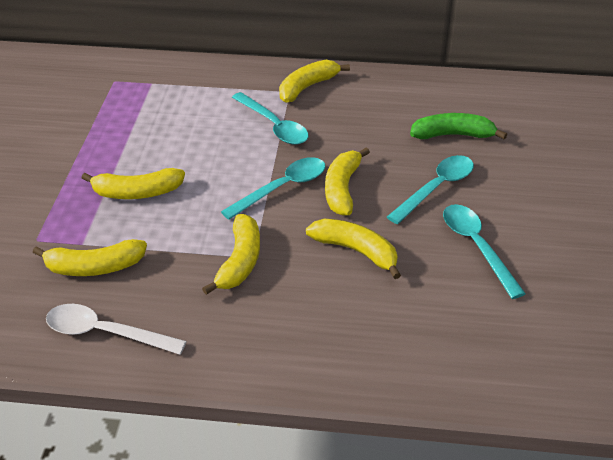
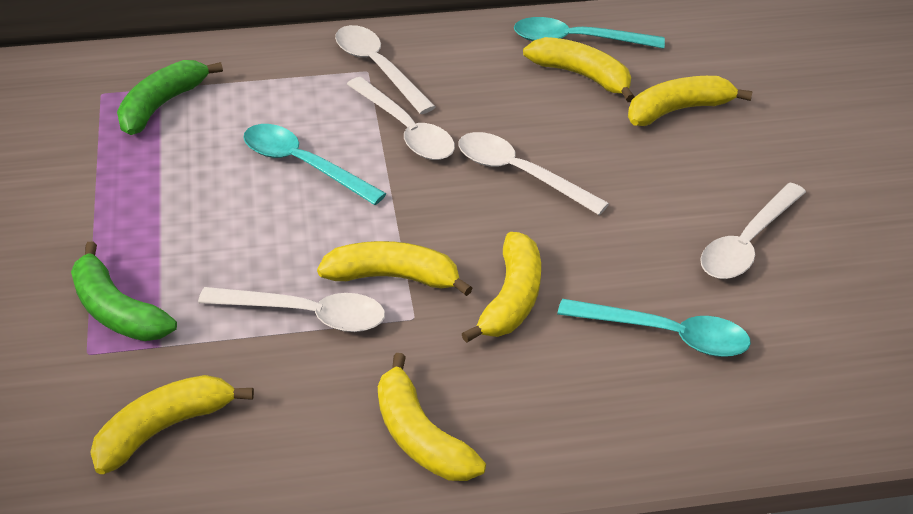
green banana: 1 -> 2
turquoise spoon: 4 -> 3
white spoon: 1 -> 5

